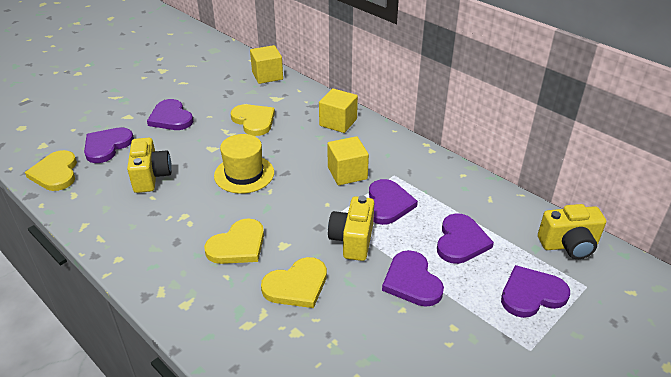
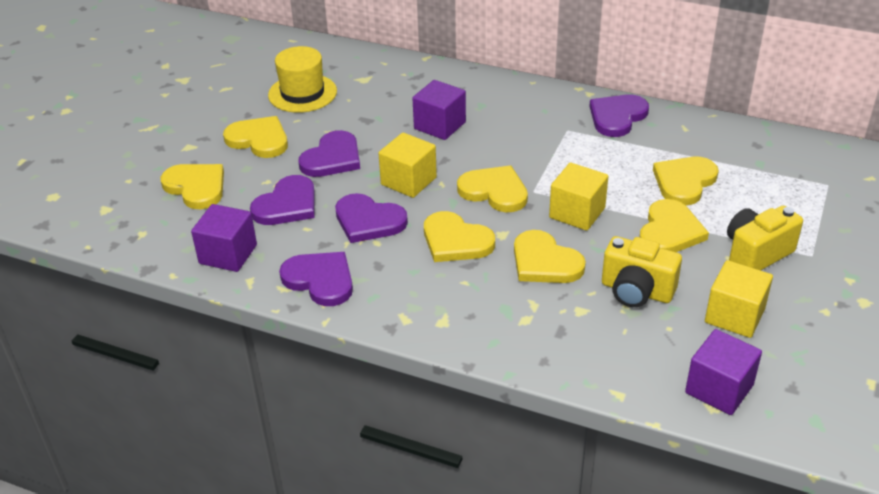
purple cube: 0 -> 3
purple heart: 6 -> 5
yellow camera: 3 -> 2
yellow heart: 4 -> 7

